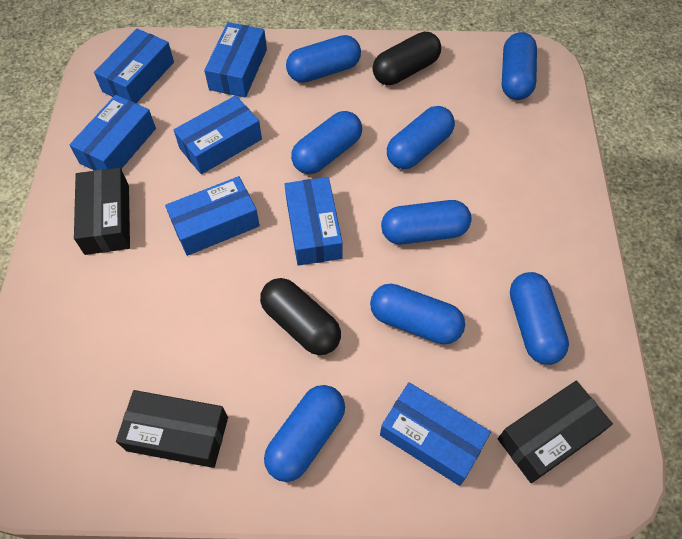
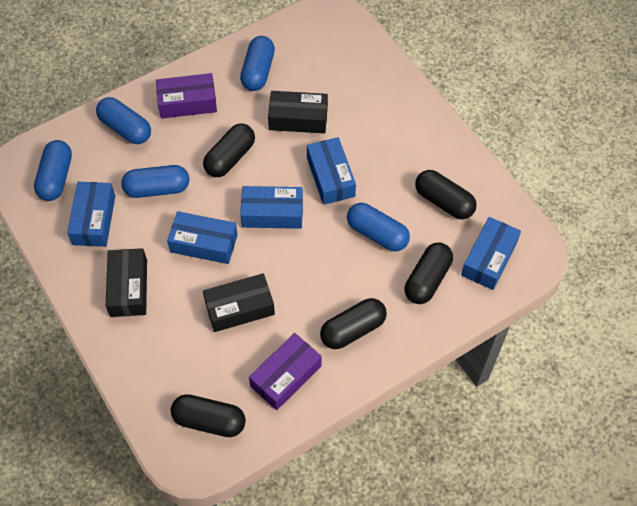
black capsule: 2 -> 5
blue box: 7 -> 5
blue capsule: 8 -> 5
purple box: 0 -> 2

